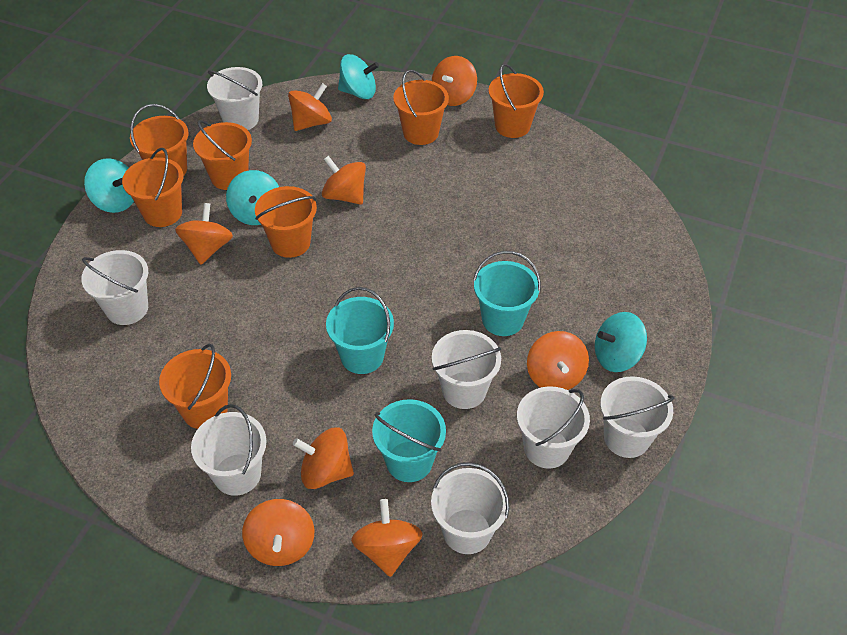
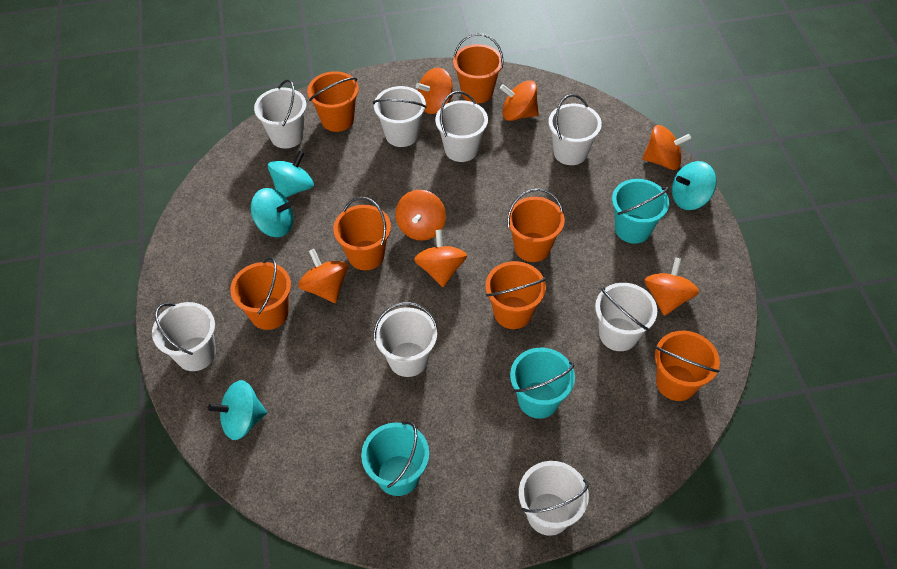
orange spinning top: 8 -> 7
white bucket: 7 -> 8

